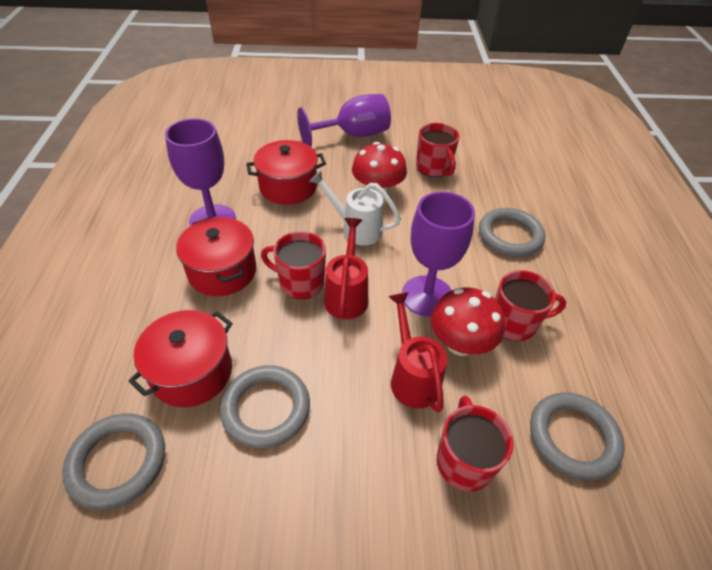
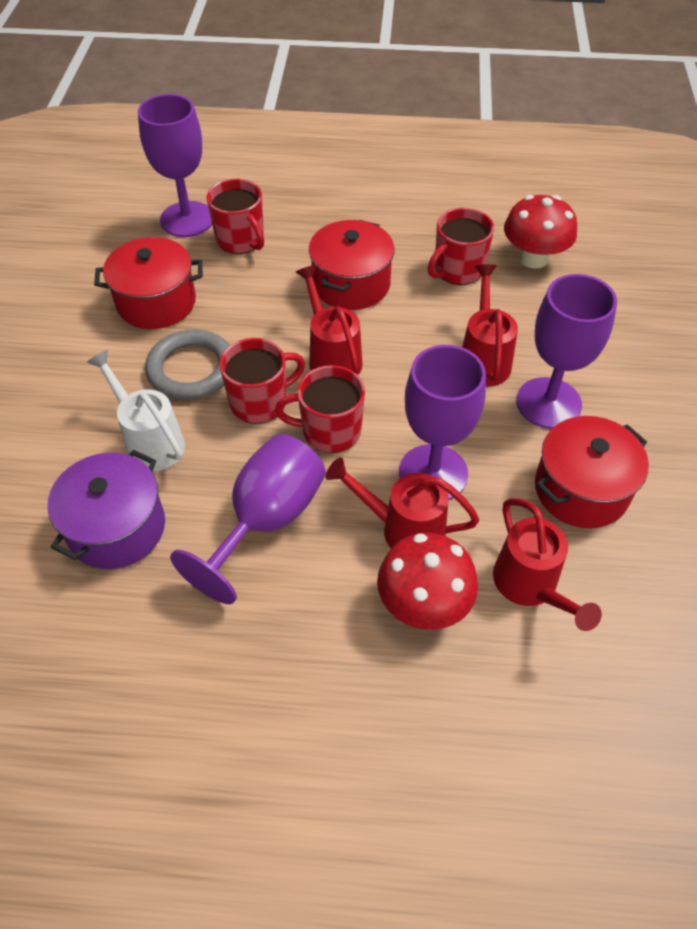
grey ring: 4 -> 1
purple goblet: 3 -> 4
purple pot: 0 -> 1
red watering can: 2 -> 4

